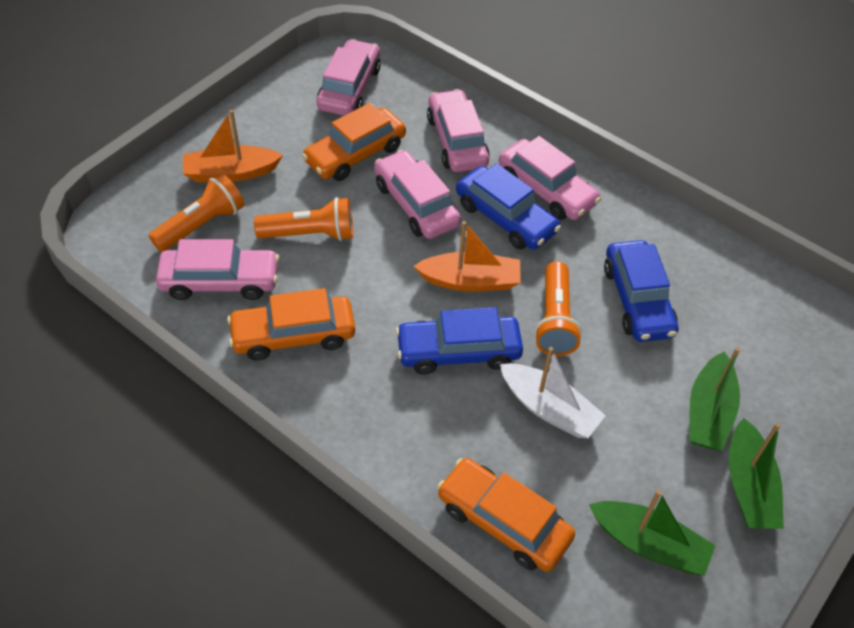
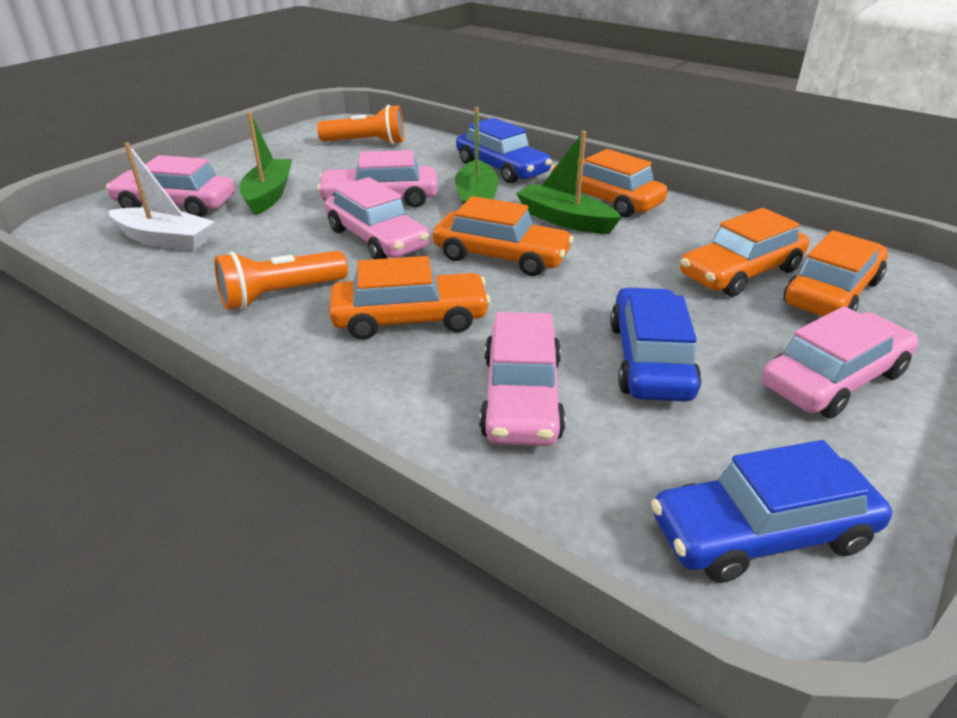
orange boat: 2 -> 0
orange car: 3 -> 5
orange flashlight: 3 -> 2

